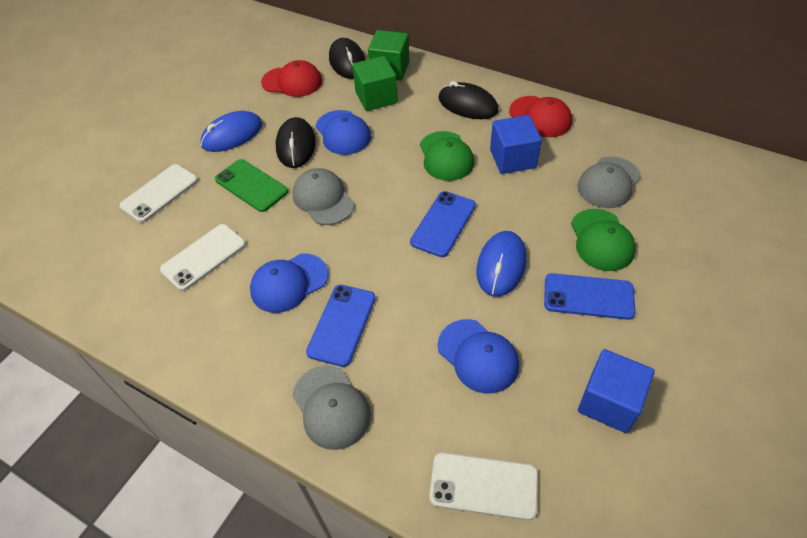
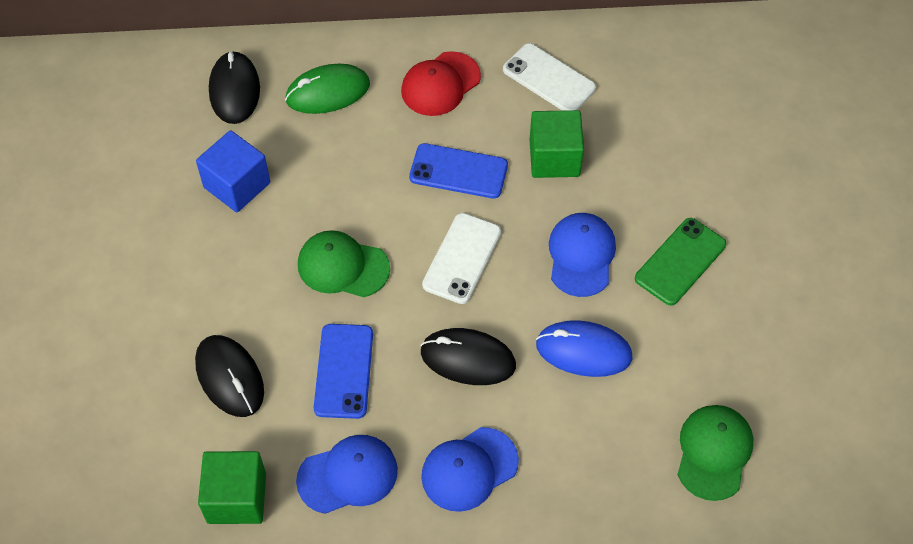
blue cube: 2 -> 1
blue mouse: 2 -> 1
blue phone: 3 -> 2
green mouse: 0 -> 1
grey cap: 3 -> 0
red cap: 2 -> 1
white phone: 3 -> 2

